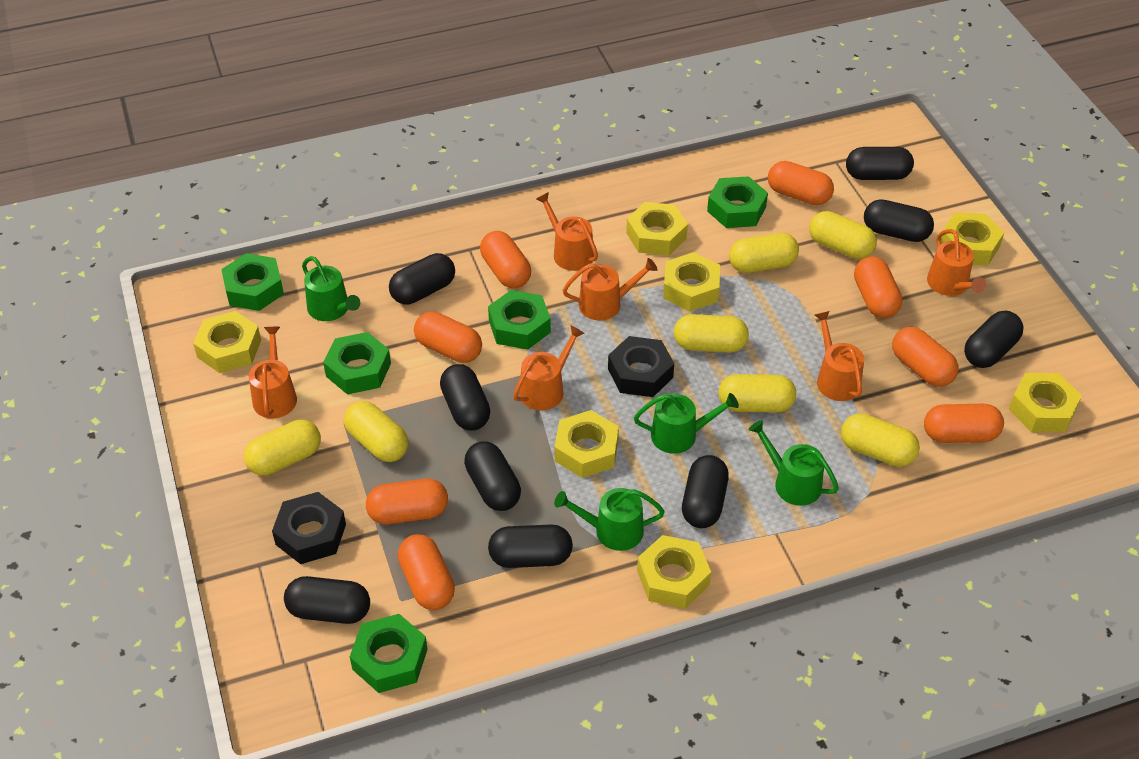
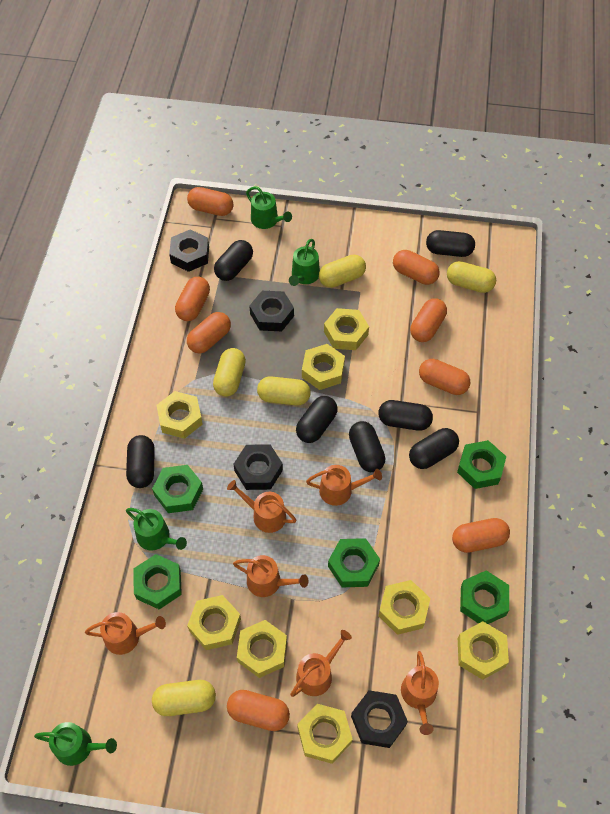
black capsule: 9 -> 7
black nut: 2 -> 4
yellow capsule: 7 -> 5
yellow nut: 7 -> 8

